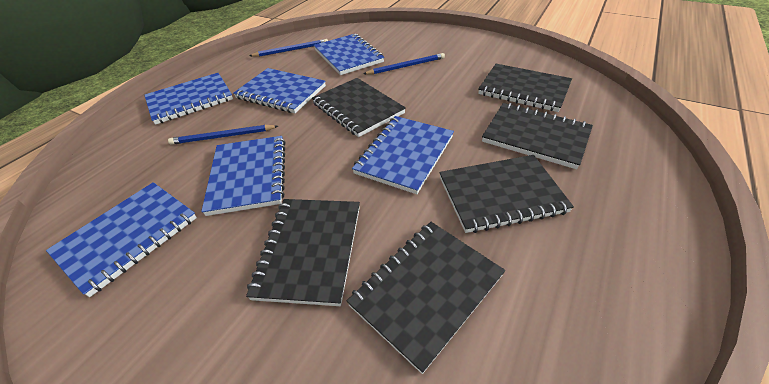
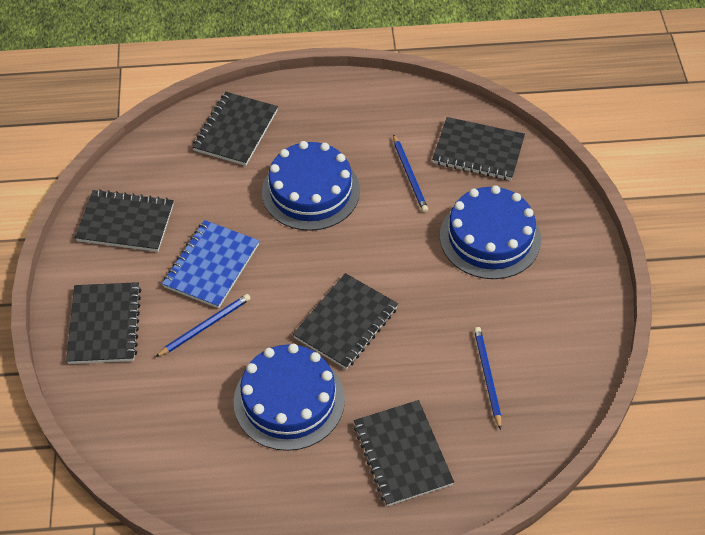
blue cake: 0 -> 3
blue notebook: 6 -> 1

